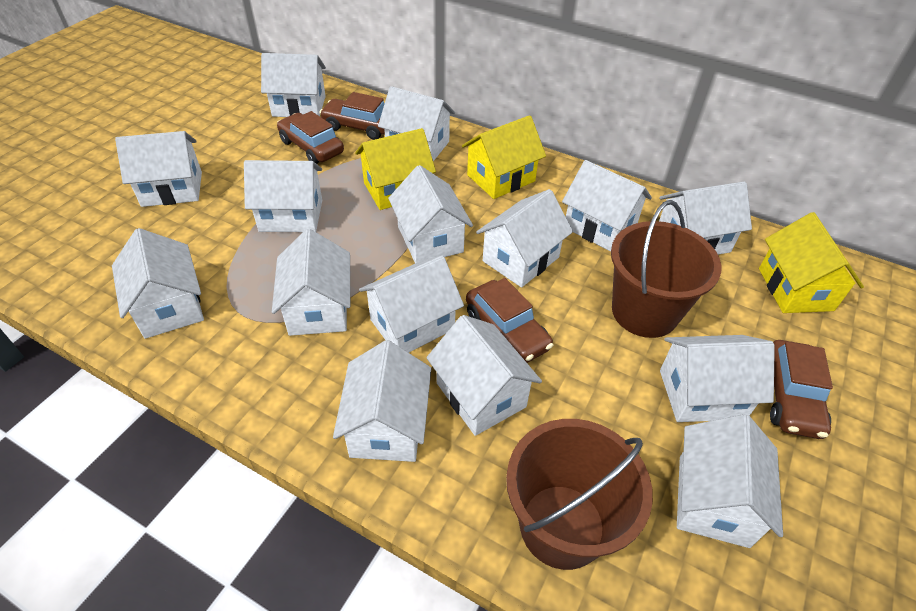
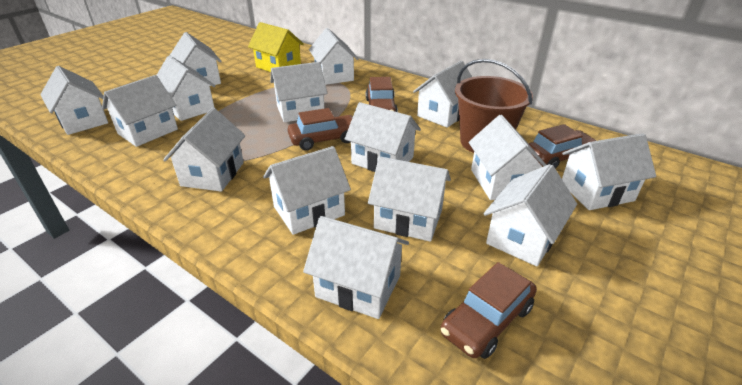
brown bucket: 2 -> 1
yellow house: 3 -> 1

